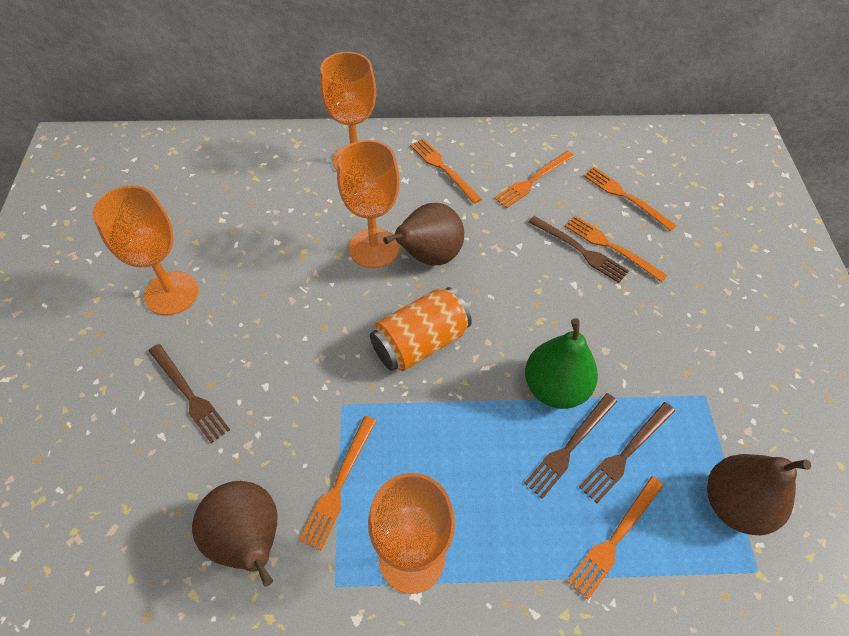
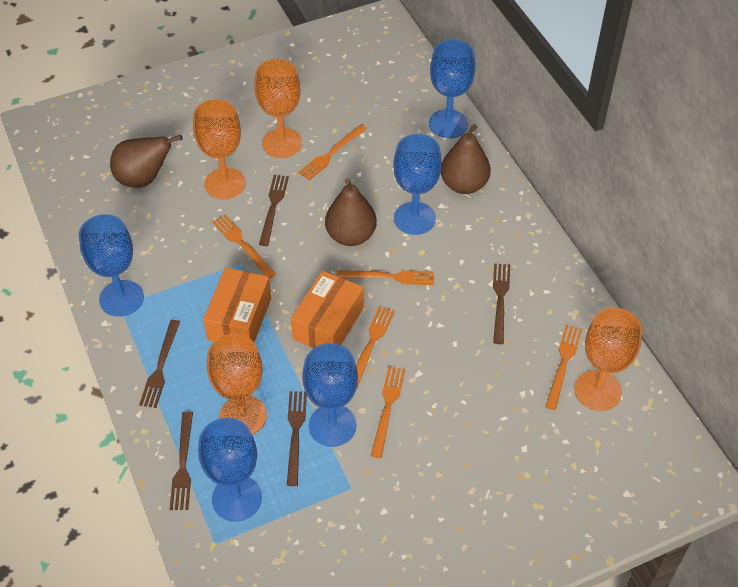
blue goblet: 0 -> 5
brown fork: 4 -> 5
green pear: 1 -> 0
orange box: 0 -> 2
orange can: 1 -> 0

